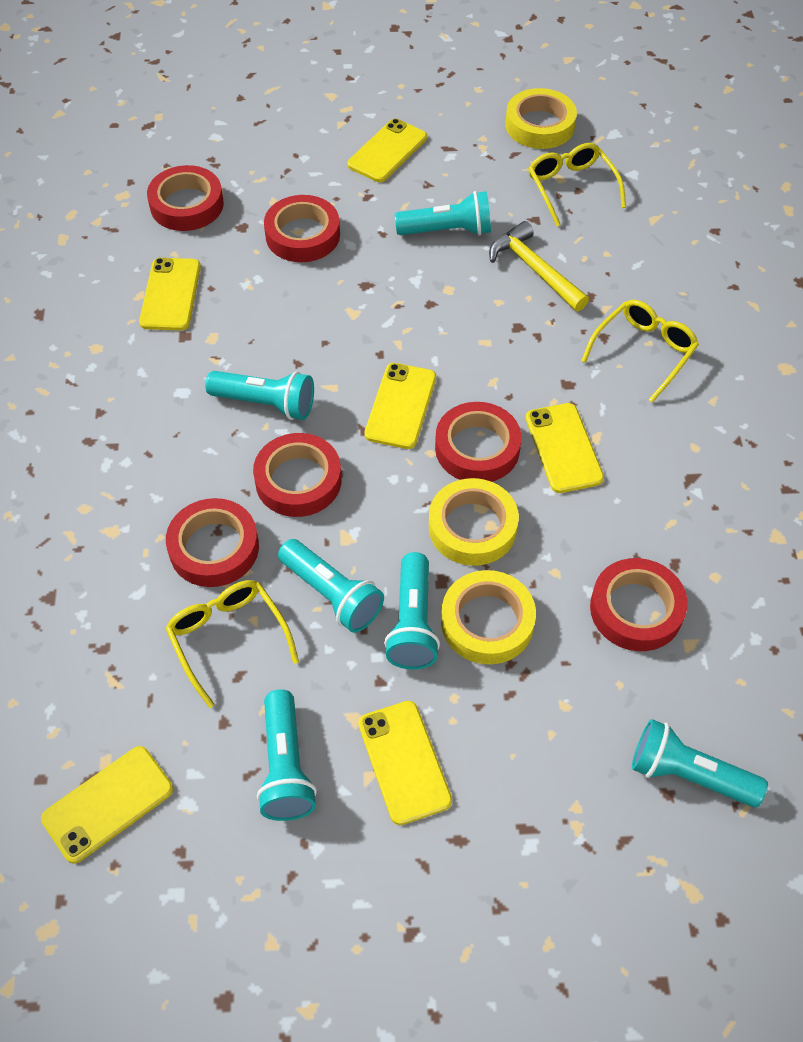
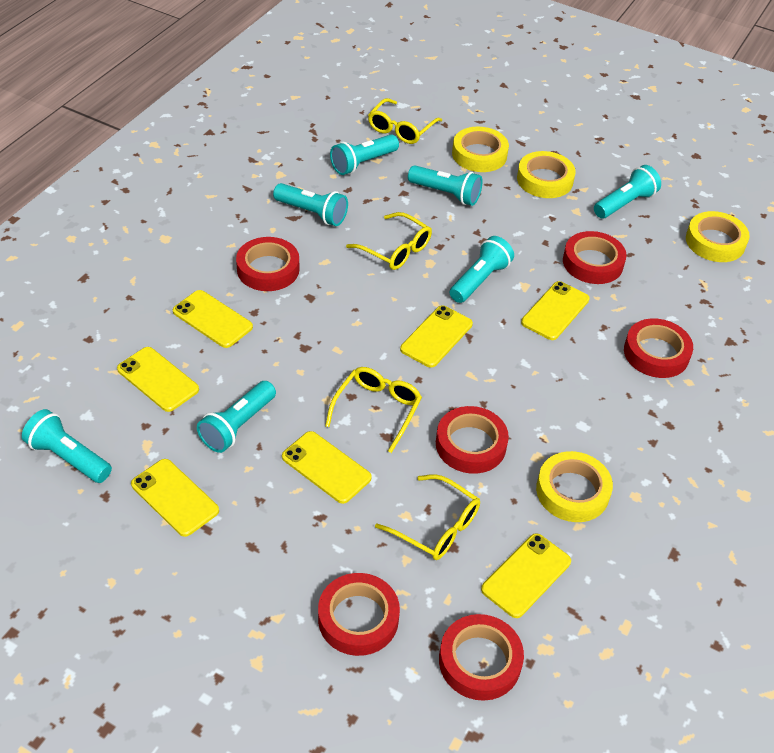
turquoise flashlight: 6 -> 7
yellow glasses: 3 -> 4
yellow hammer: 1 -> 0
yellow phone: 6 -> 7
yellow tape: 3 -> 4

